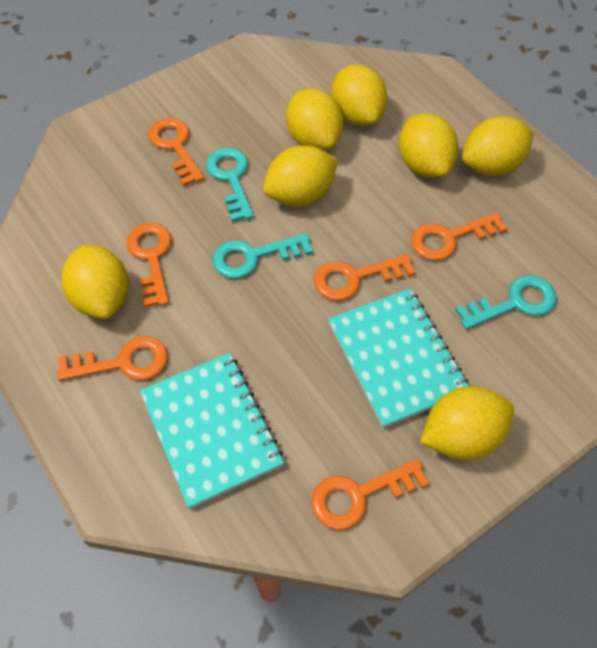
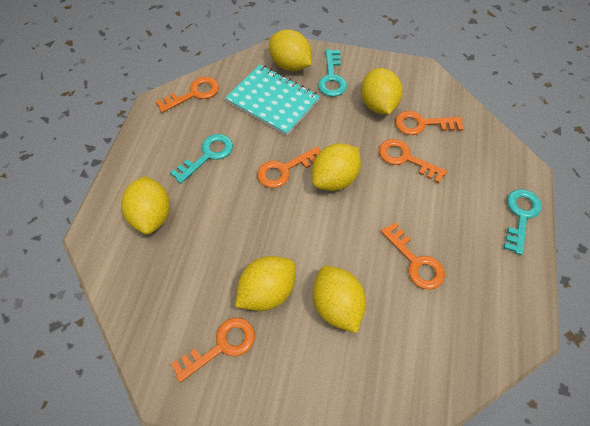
turquoise notebook: 2 -> 1
yellow lemon: 7 -> 6

